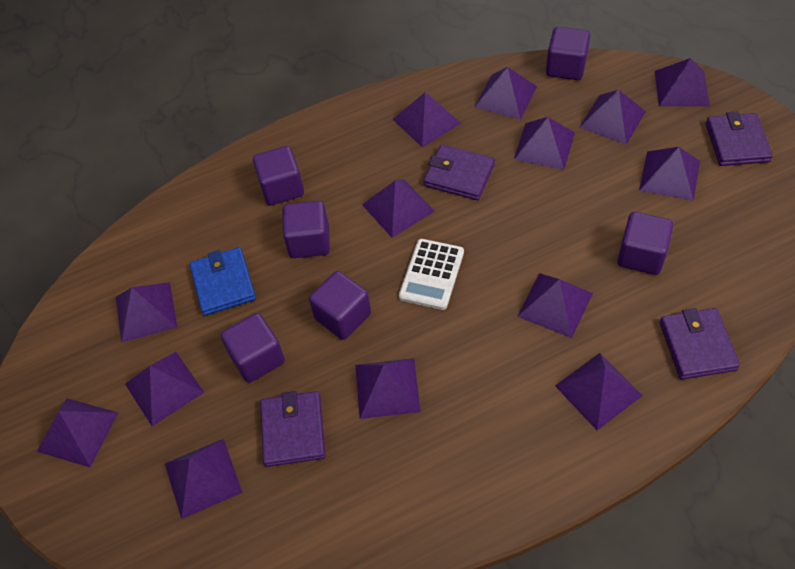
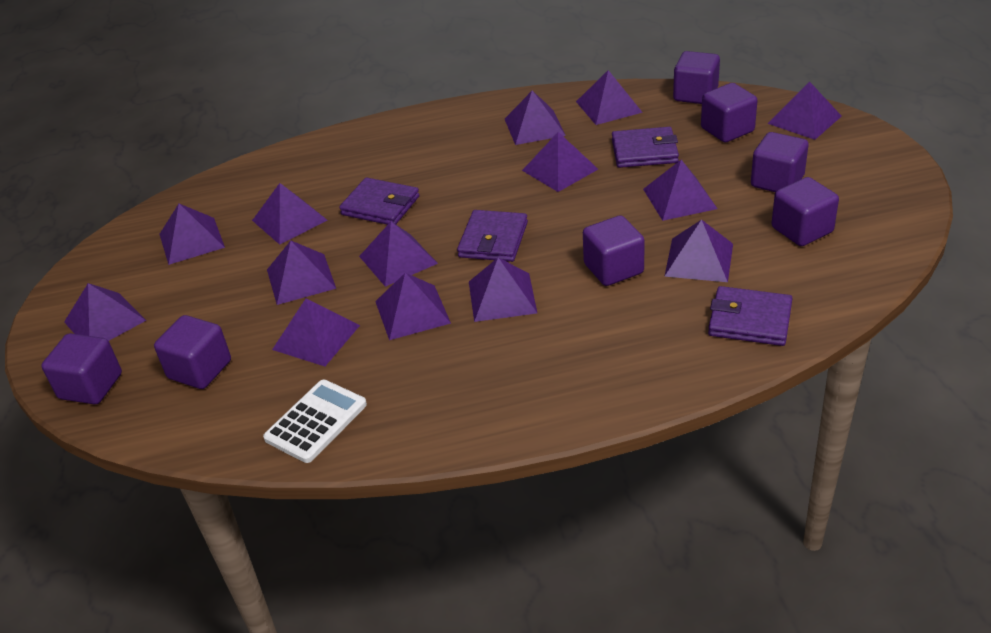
blue wallet: 1 -> 0
purple cube: 6 -> 7

